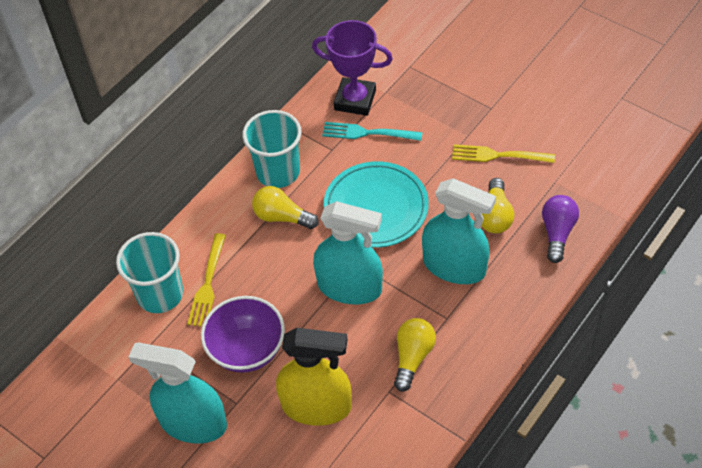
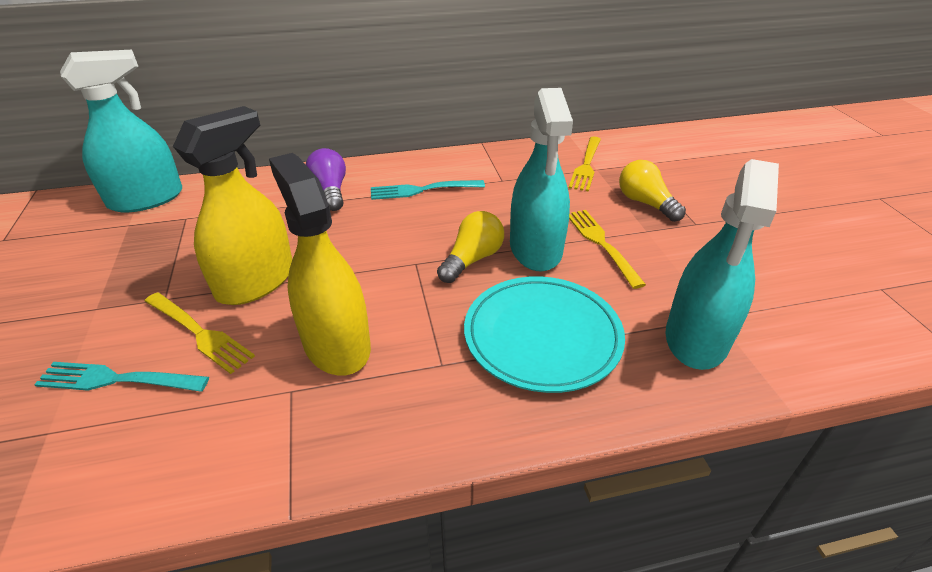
purple bowl: 1 -> 0
purple trophy: 1 -> 0
turquoise cup: 2 -> 0
turquoise fork: 1 -> 2
yellow fork: 2 -> 3
yellow light bulb: 3 -> 2
yellow spray bottle: 1 -> 2

